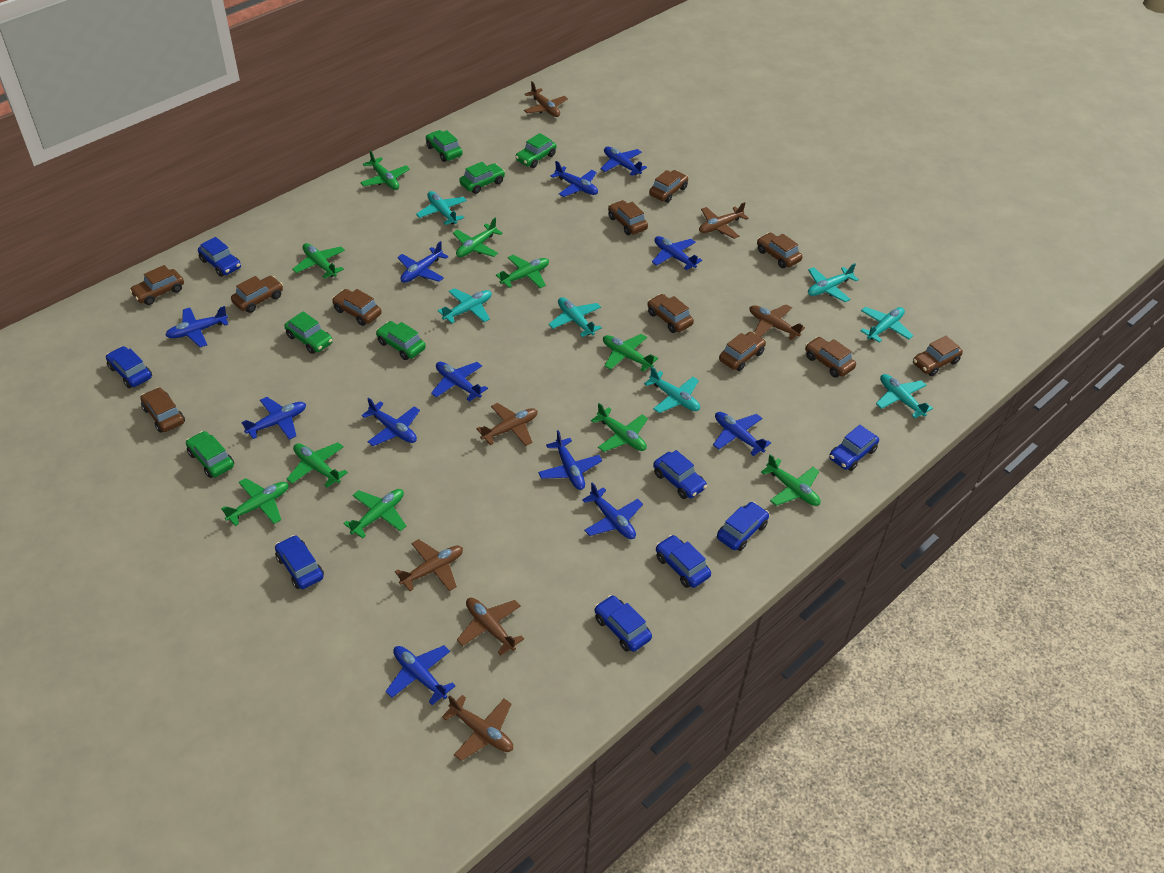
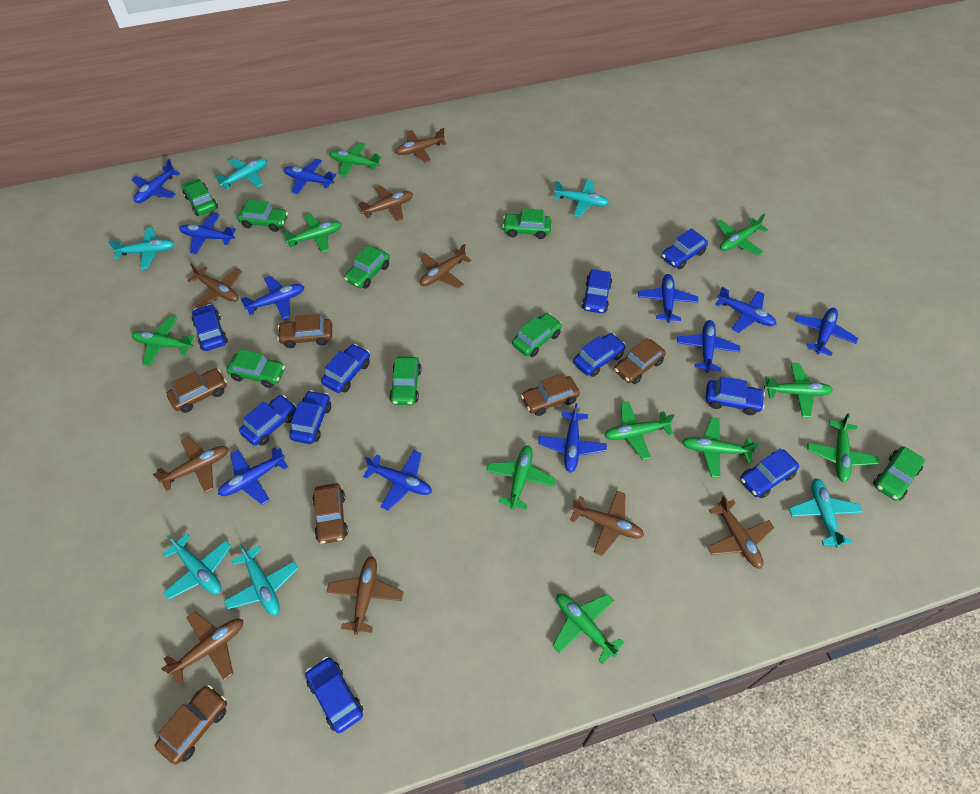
blue car: 8 -> 10
blue plane: 12 -> 11
brown car: 11 -> 6
brown plane: 7 -> 9
green car: 6 -> 8
turquoise plane: 7 -> 6

